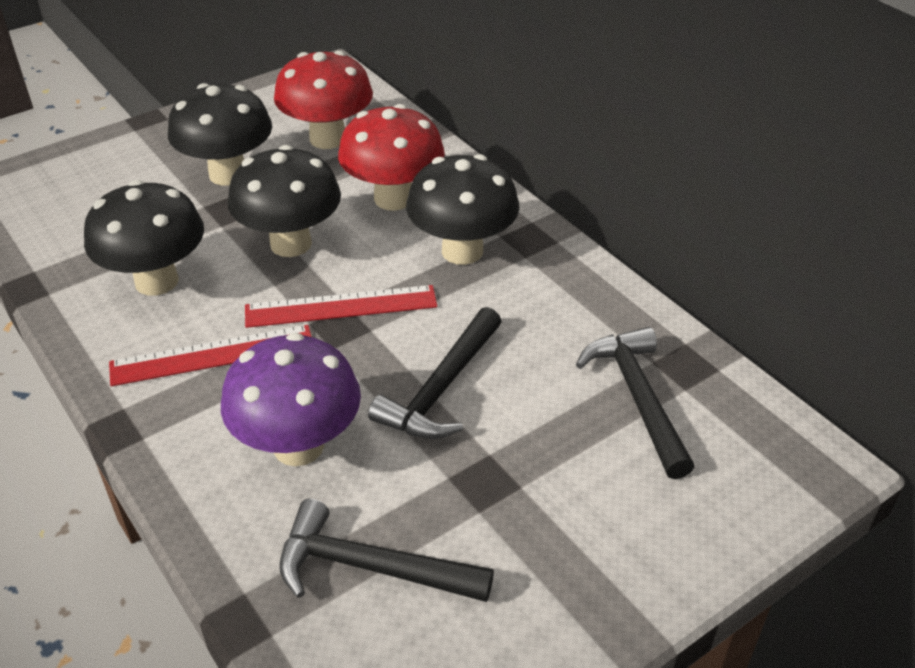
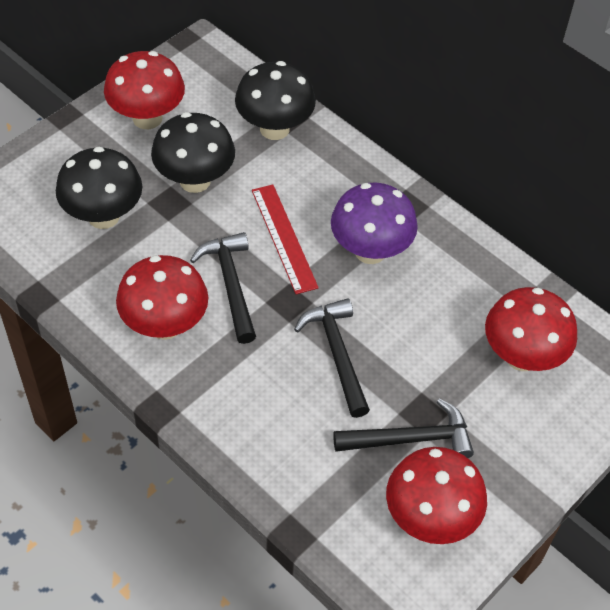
black mushroom: 4 -> 3
red mushroom: 2 -> 4
red ruler: 2 -> 1

